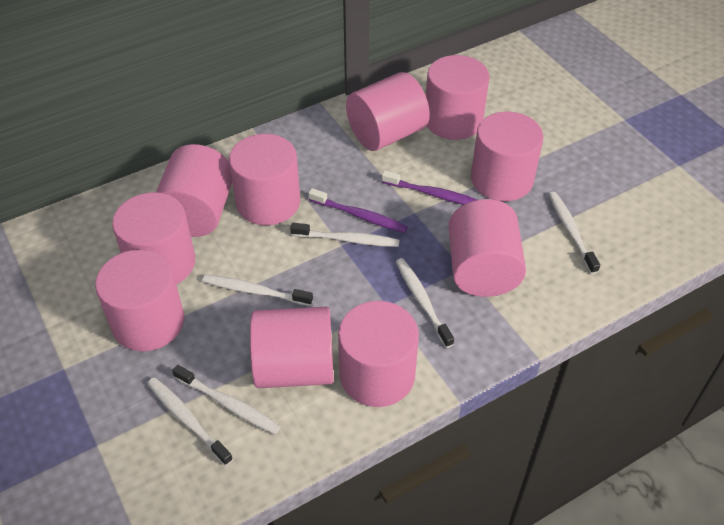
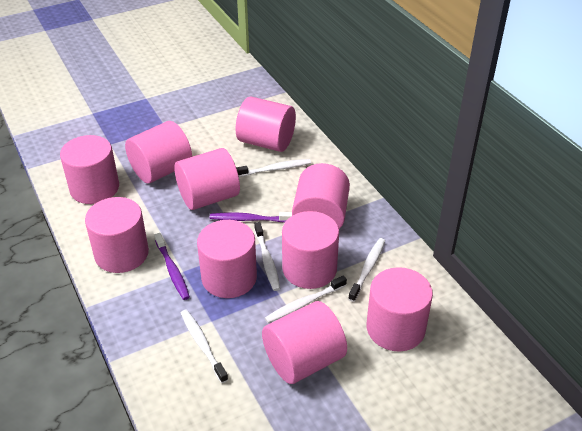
white toothbrush: 6 -> 5

